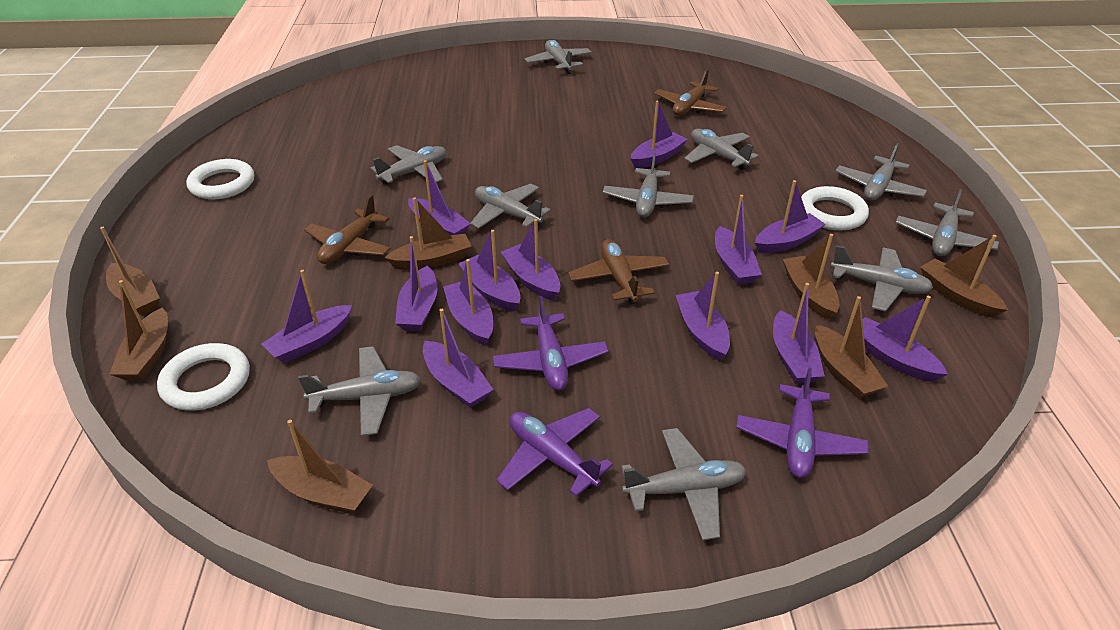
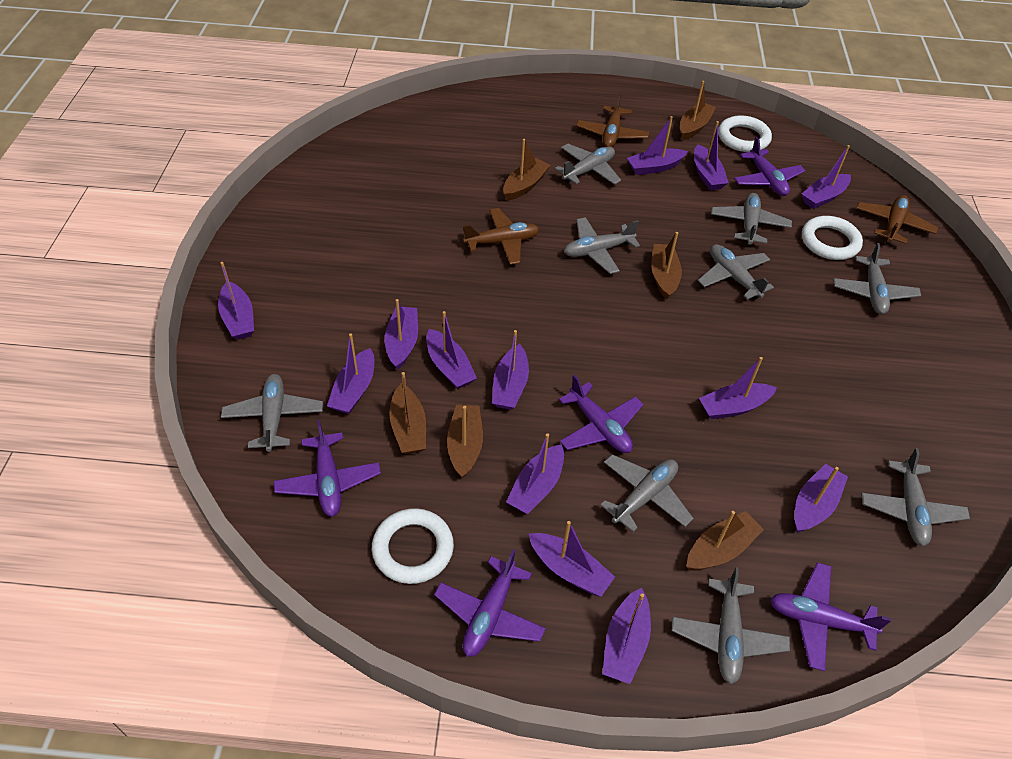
brown boat: 7 -> 6
grey plane: 10 -> 9
purple plane: 3 -> 5

